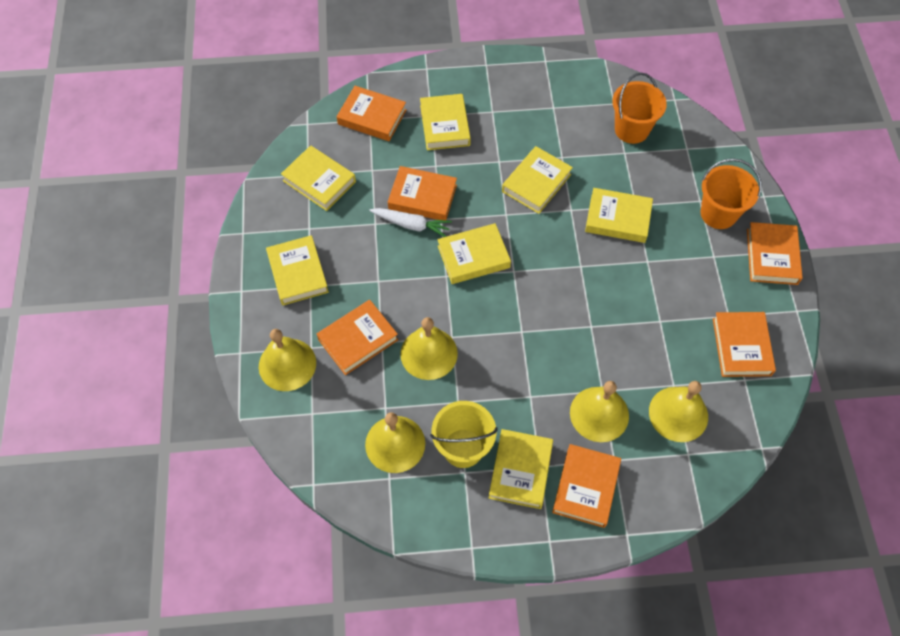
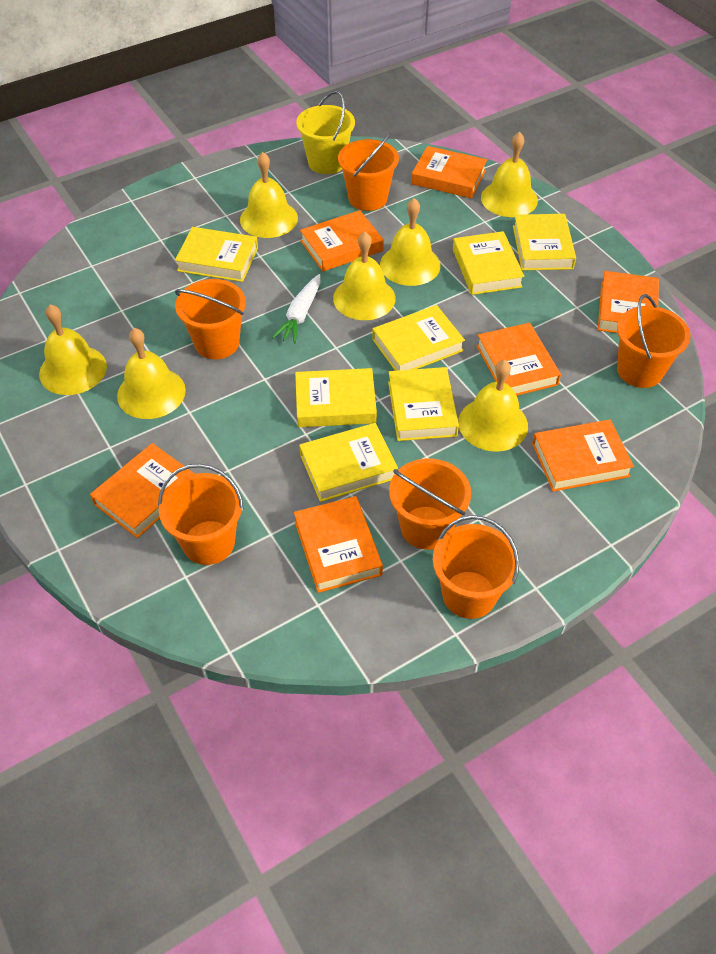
orange book: 6 -> 7
orange bucket: 2 -> 6
yellow bell: 5 -> 7

